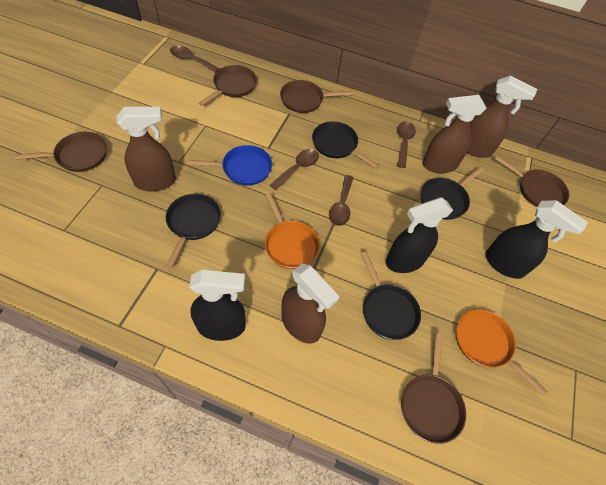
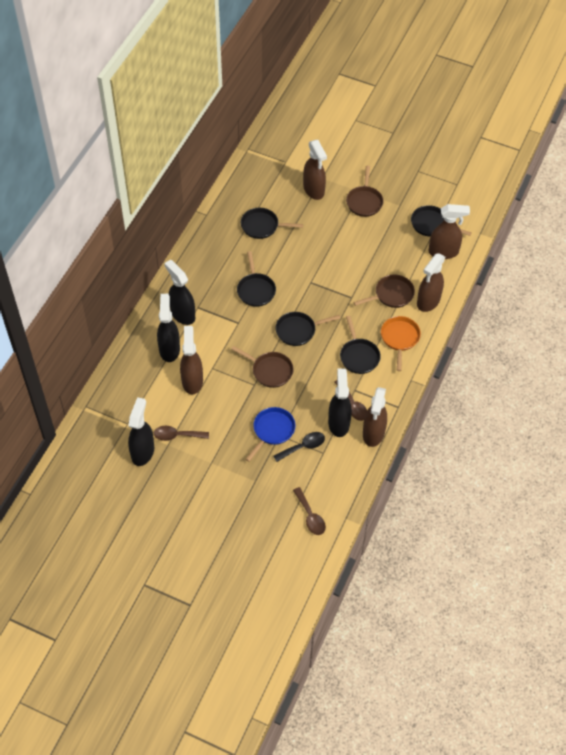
black pan: 4 -> 5
black spoon: 0 -> 1
black spray bottle: 3 -> 4
brown pan: 5 -> 3
brown spoon: 4 -> 3
brown spray bottle: 4 -> 5
orange pan: 2 -> 1

